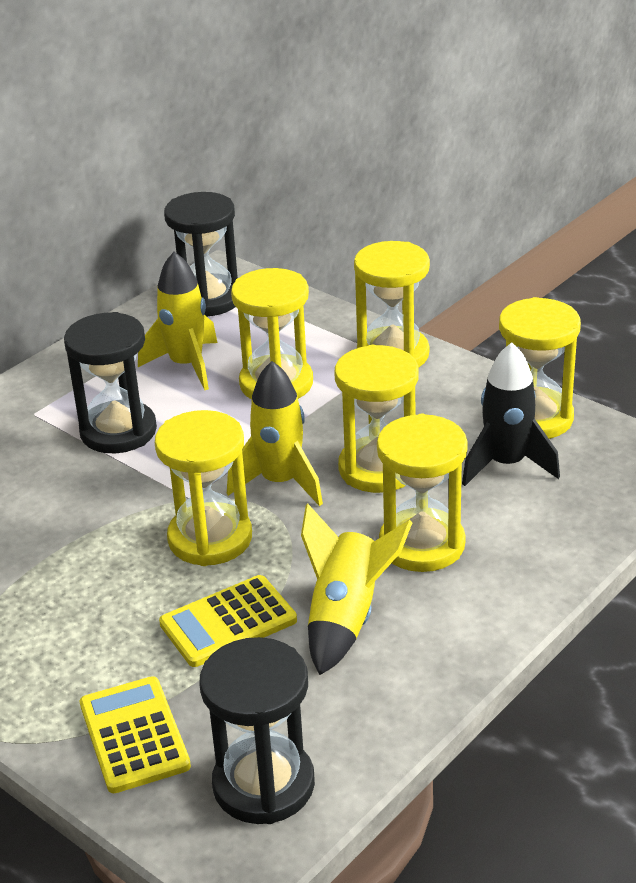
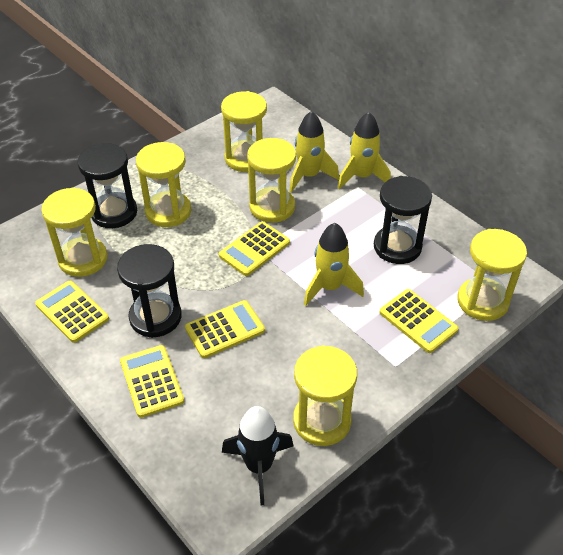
yellow calculator: 2 -> 5

